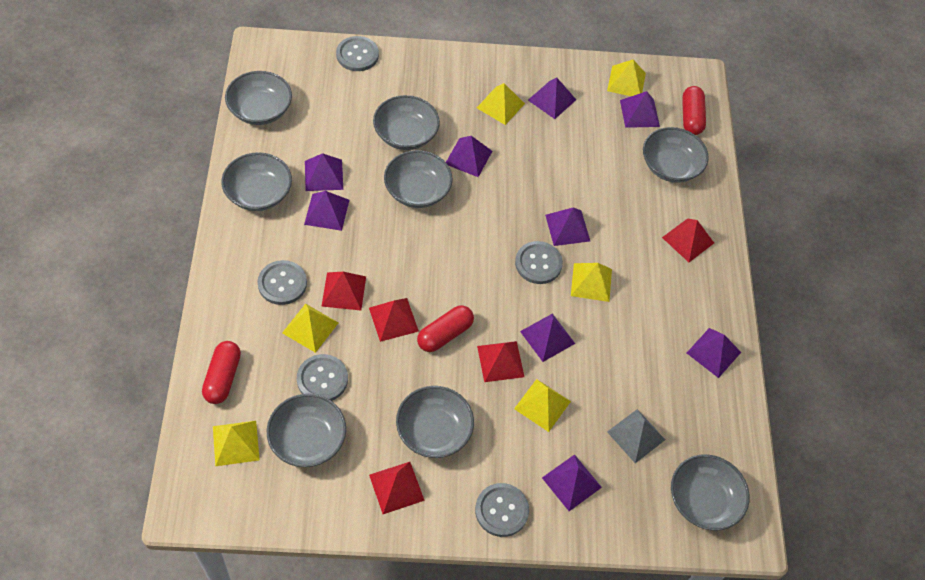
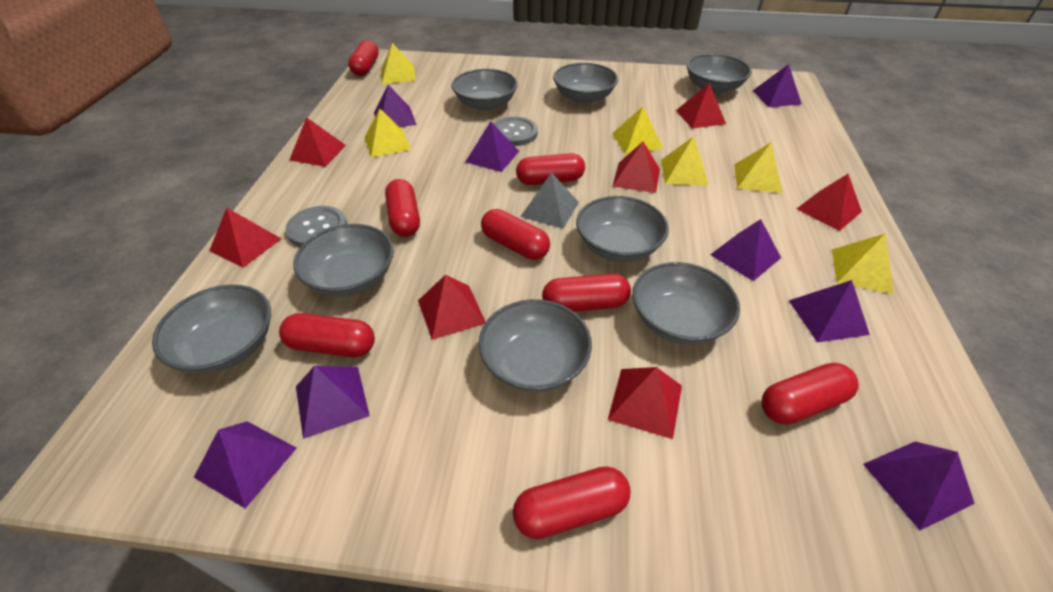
grey button: 5 -> 2
purple pyramid: 9 -> 8
red capsule: 3 -> 8
red pyramid: 5 -> 7

